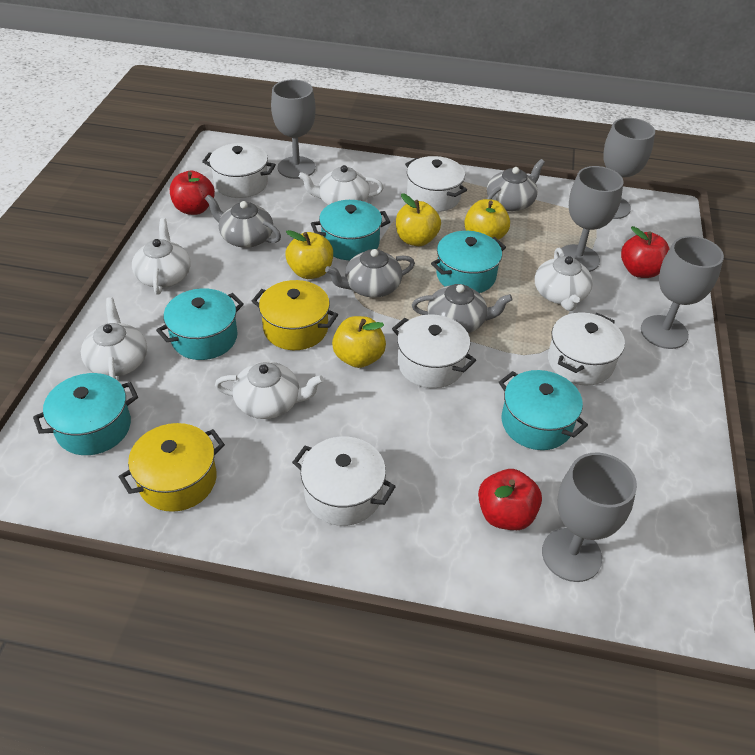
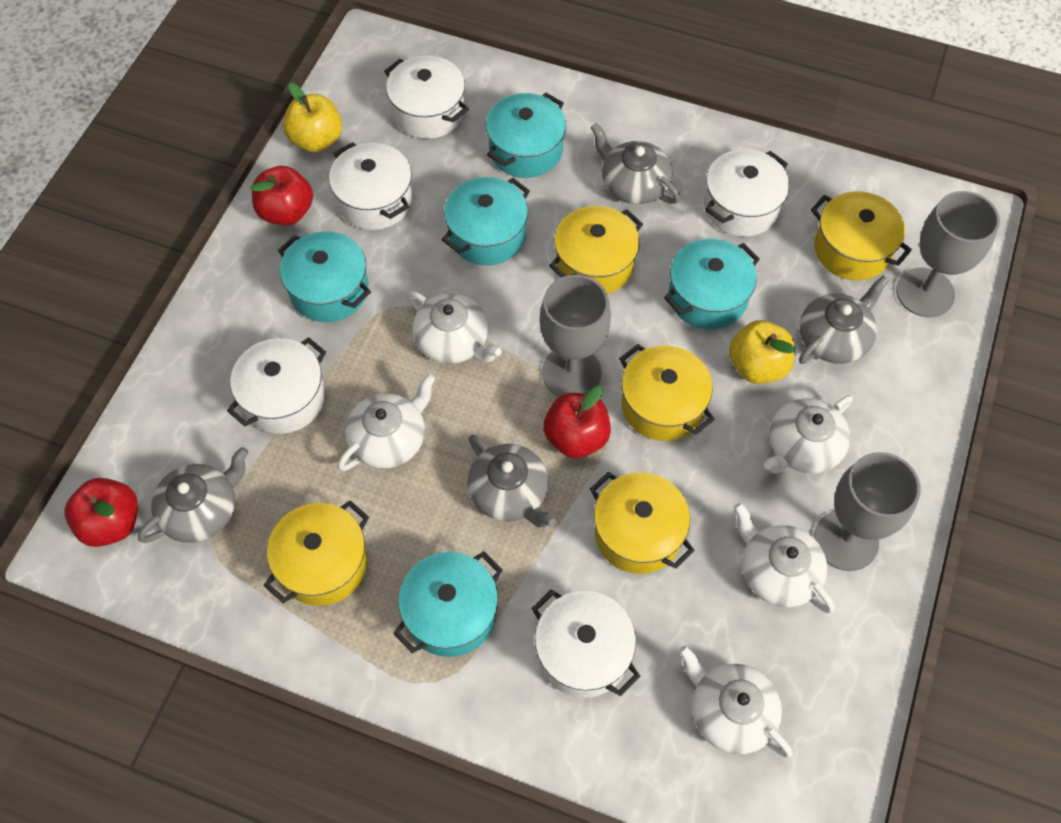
grey goblet: 5 -> 3
yellow apple: 4 -> 2
yellow pot: 2 -> 5

